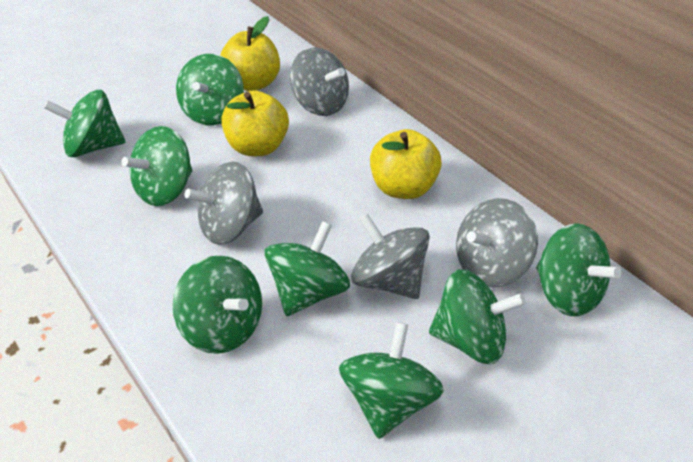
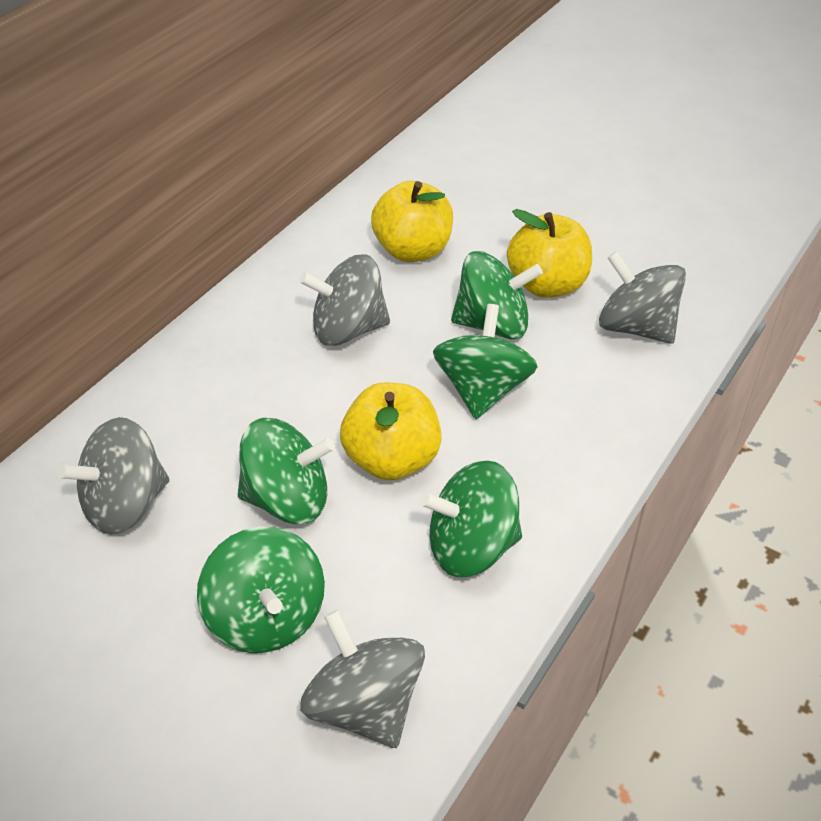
green spinning top: 8 -> 5

